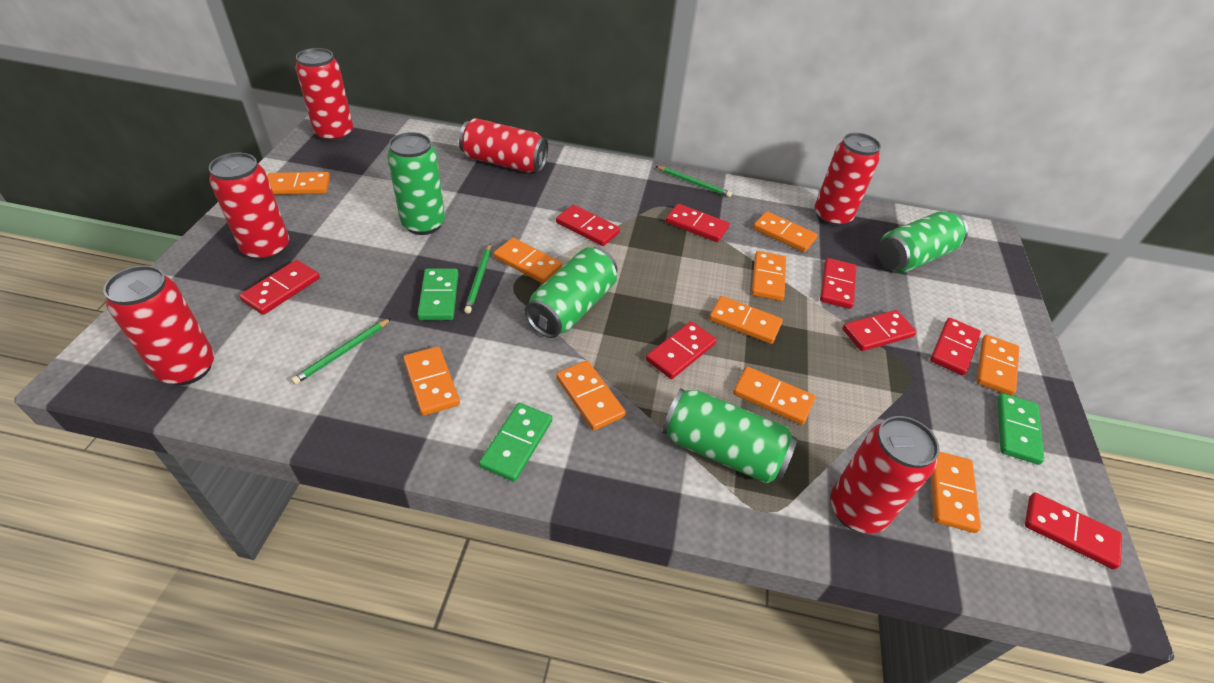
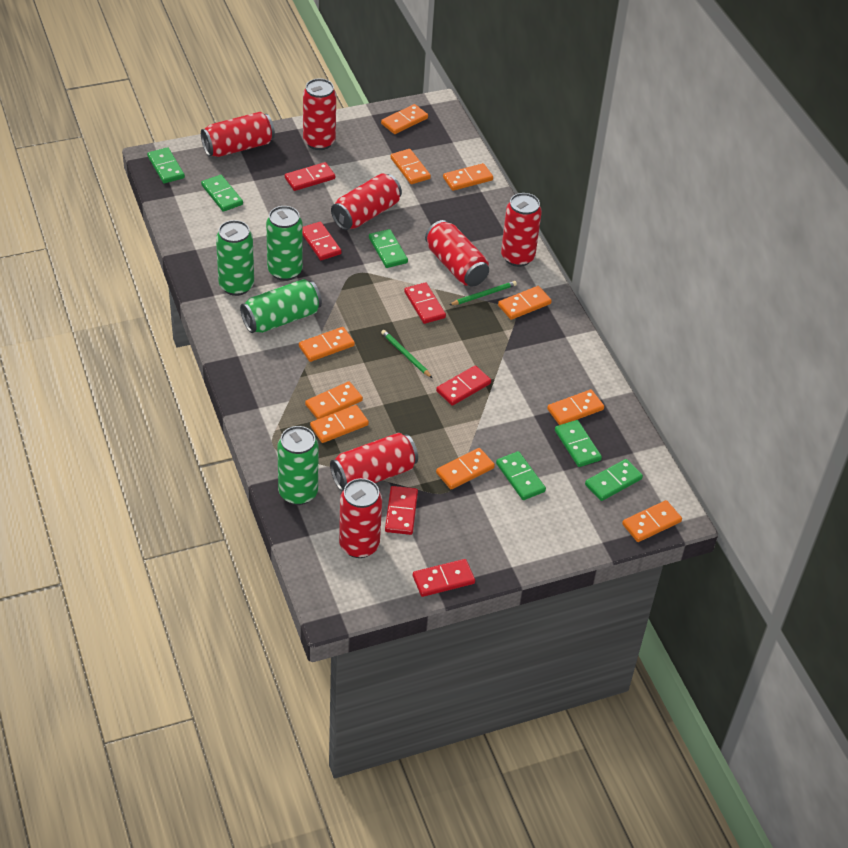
green domino: 3 -> 6
green pencil: 3 -> 2
red can: 6 -> 7
red domino: 8 -> 6

